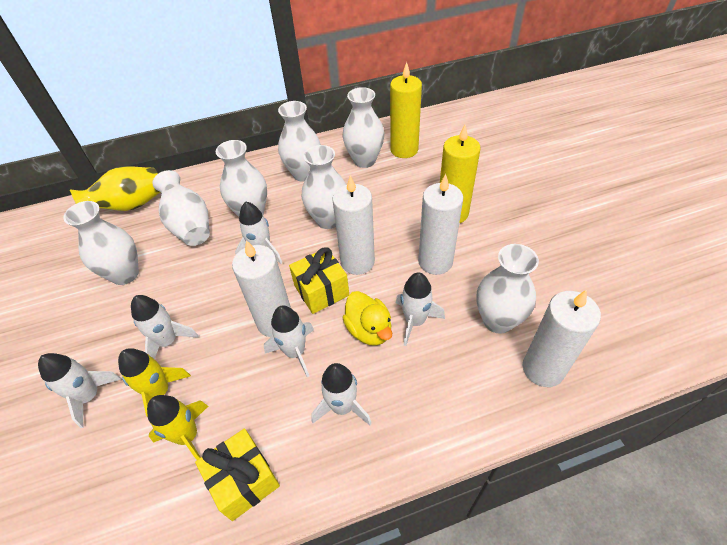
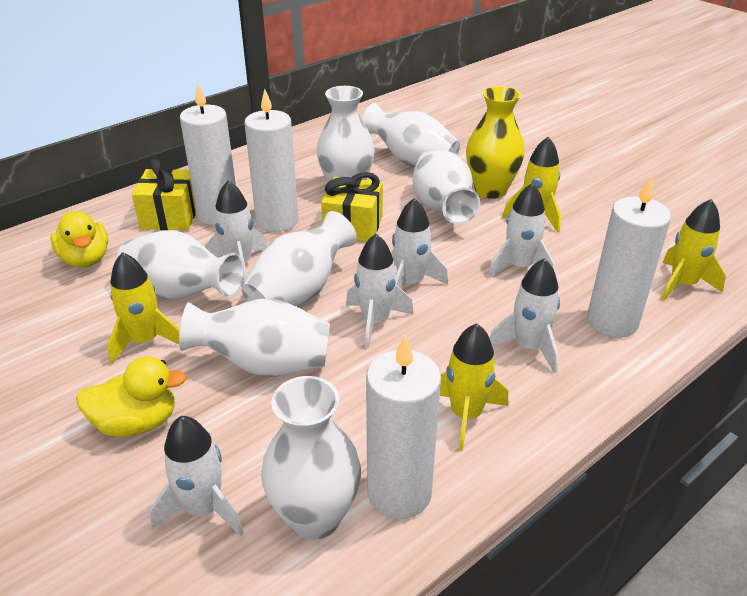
yellow candle: 2 -> 0
yellow duck: 1 -> 2
yellow rocket: 2 -> 4

